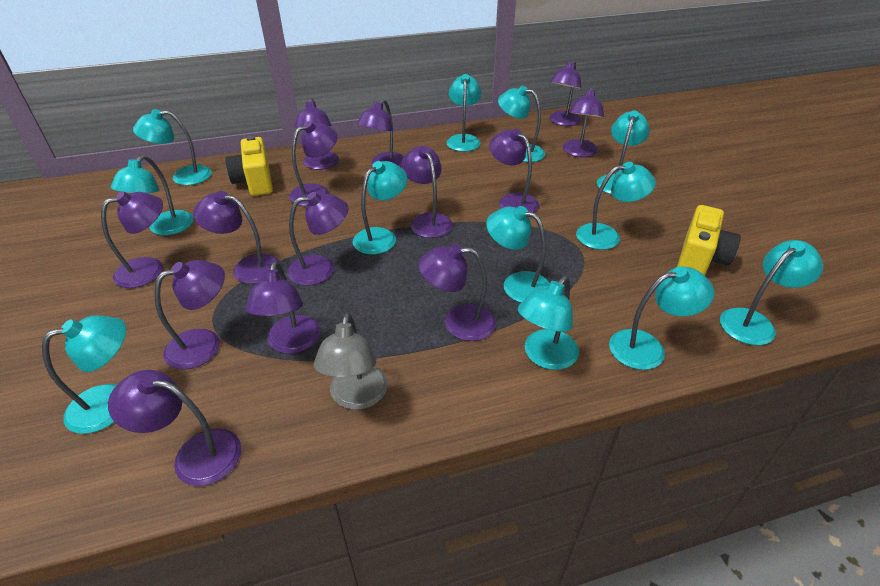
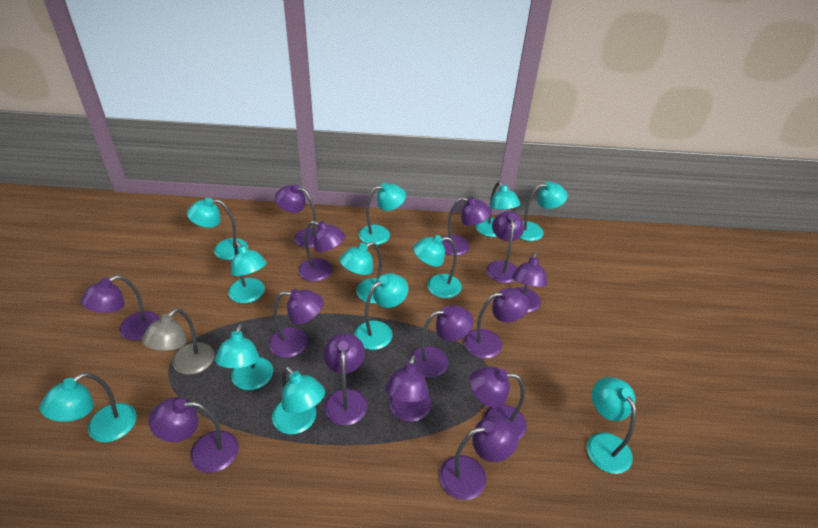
yellow camera: 2 -> 0

